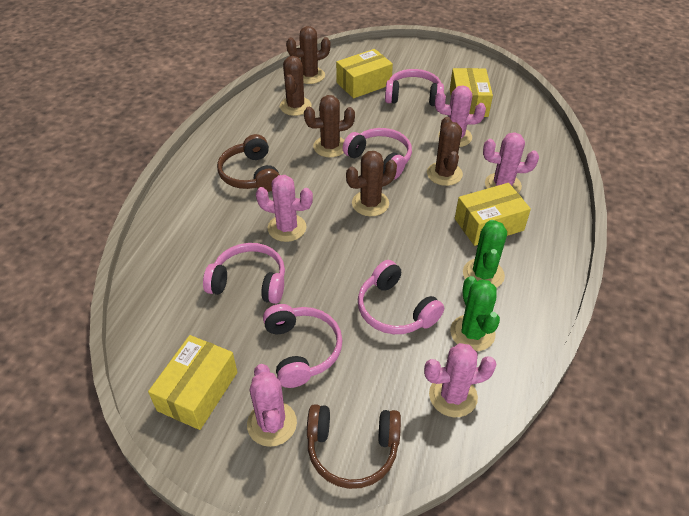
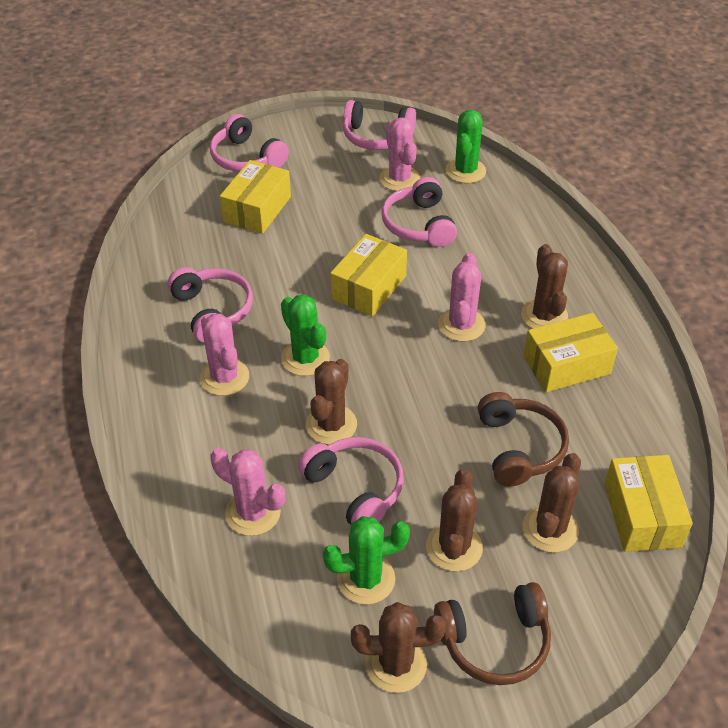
green cactus: 2 -> 3
pink cactus: 5 -> 4

